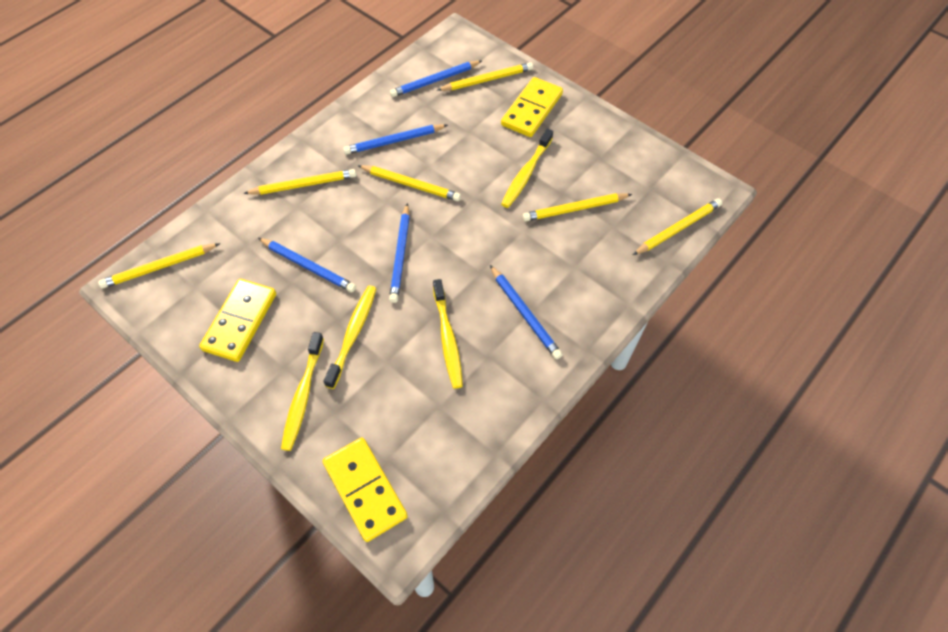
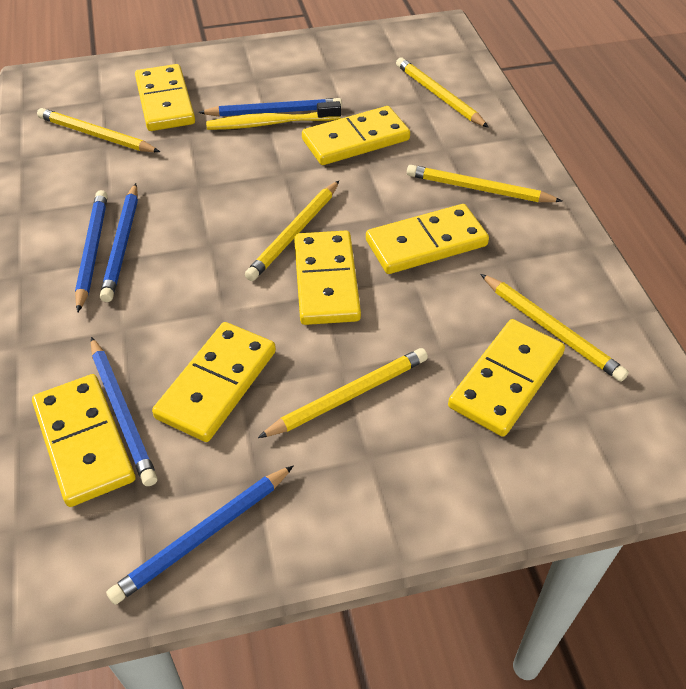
yellow domino: 3 -> 7
yellow toothbrush: 4 -> 1

